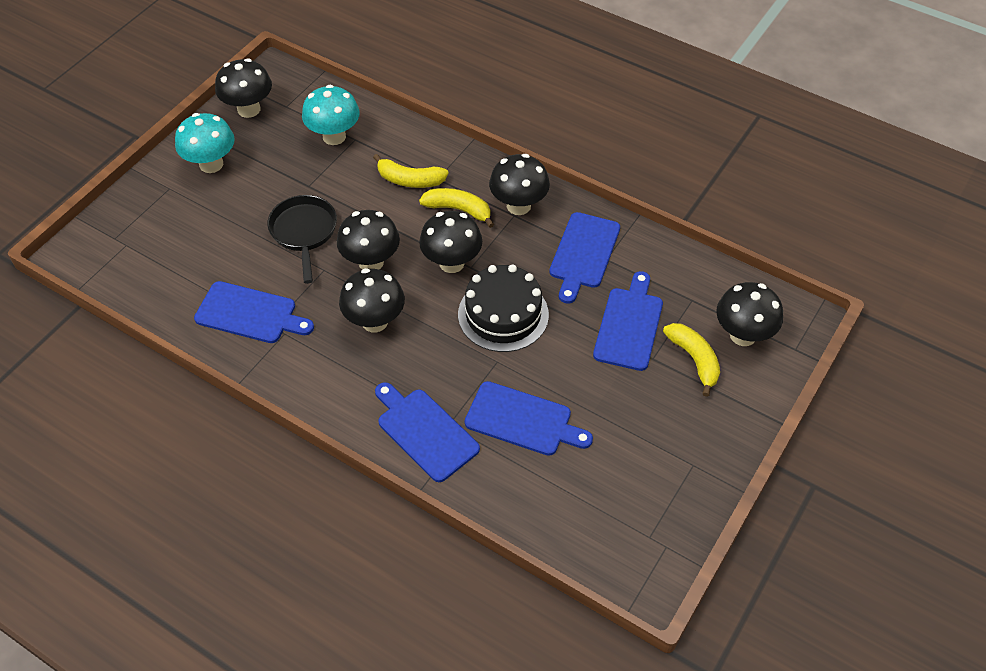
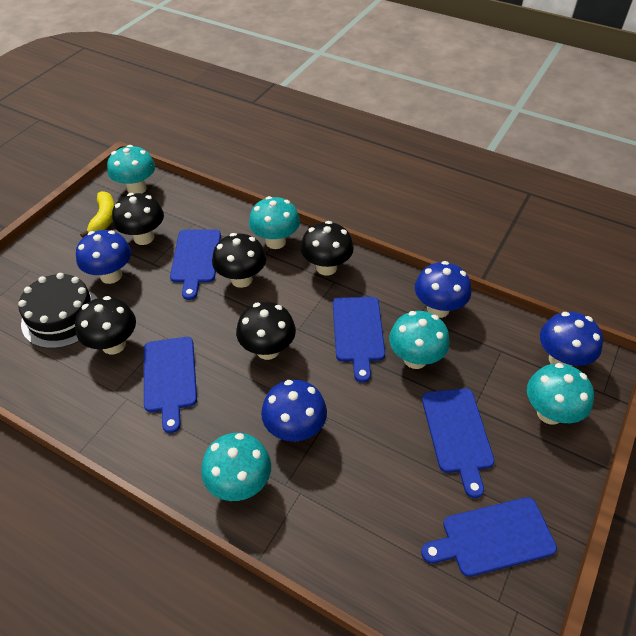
black mushroom: 6 -> 5
black pan: 1 -> 0
blue mushroom: 0 -> 4
turquoise mushroom: 2 -> 5
yellow banana: 3 -> 1

